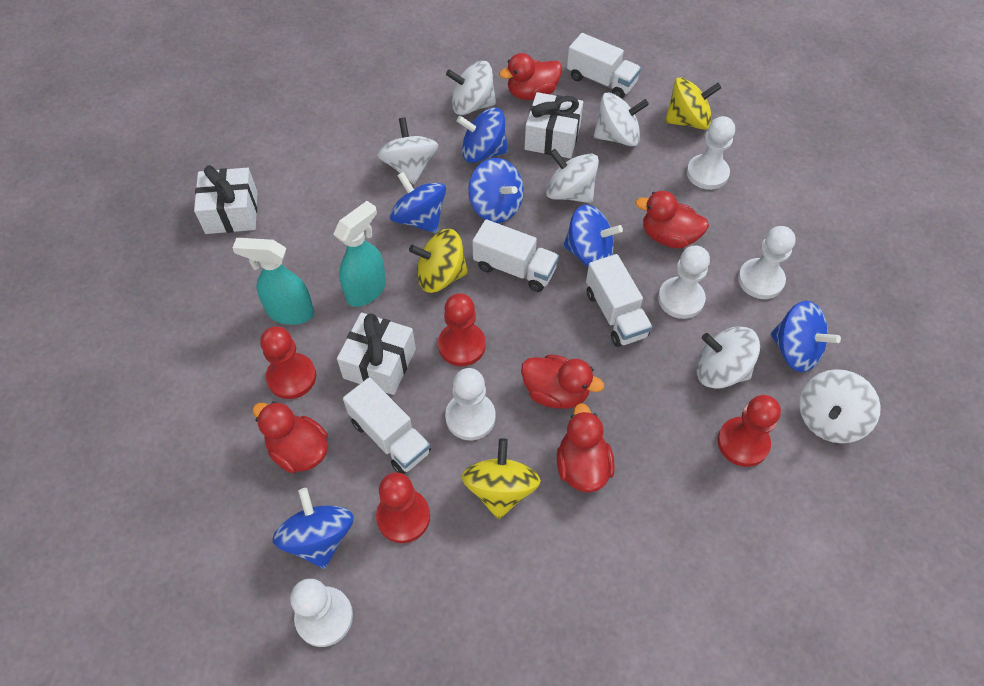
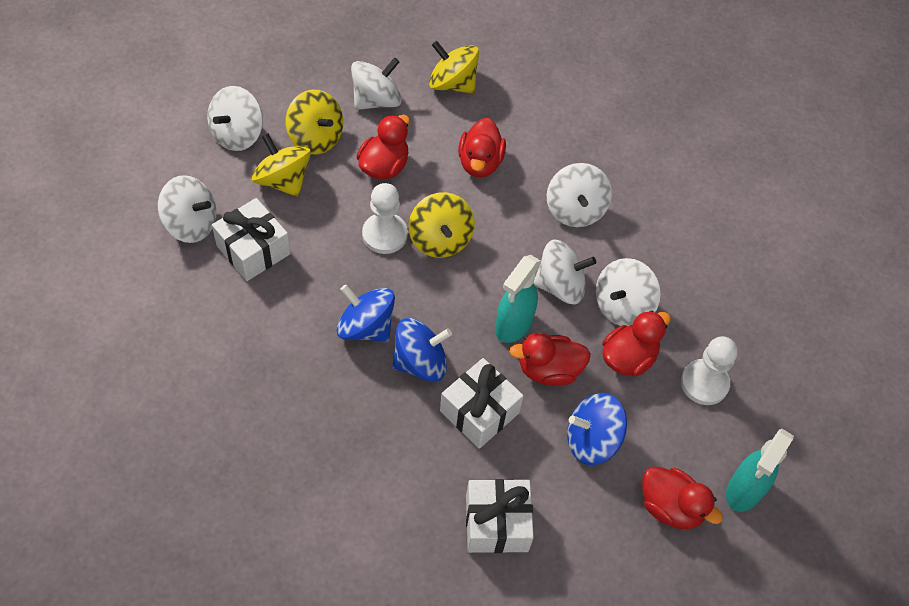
blue spinning top: 6 -> 3
red pawn: 4 -> 0
white pawn: 5 -> 2
white truck: 4 -> 0
yellow spinning top: 3 -> 4

